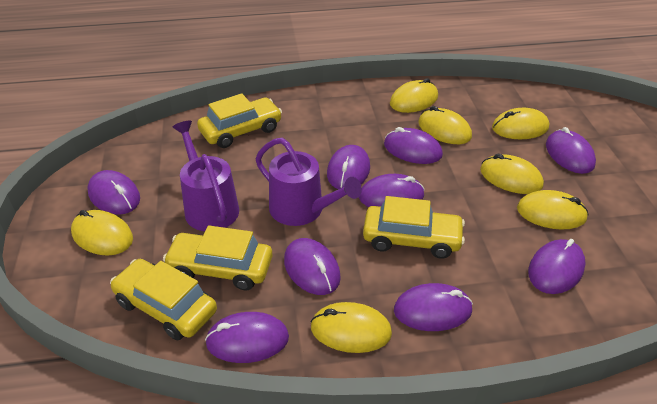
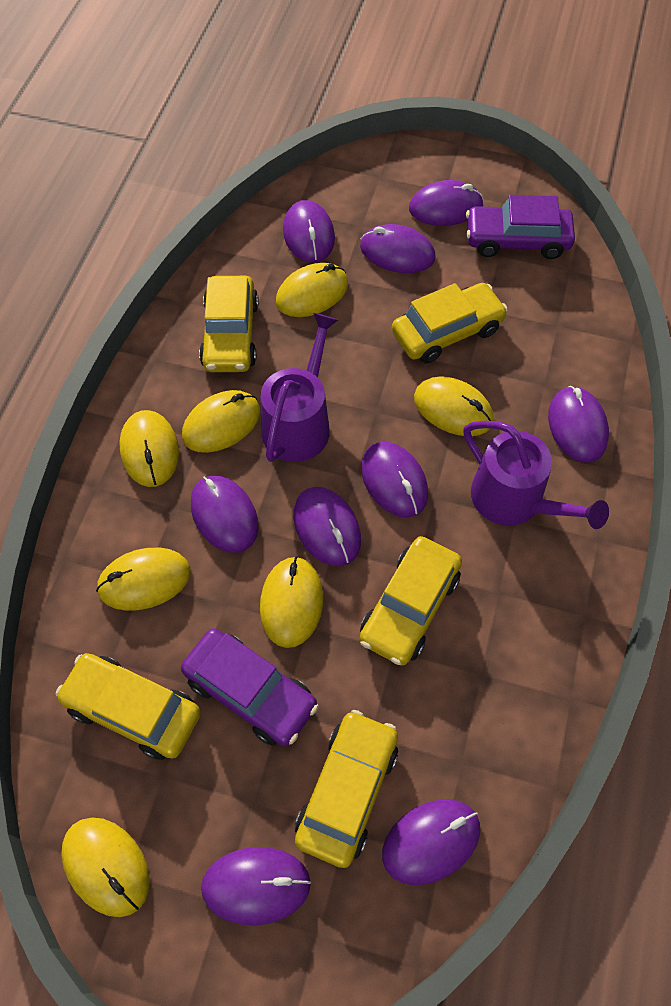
purple car: 0 -> 2
yellow car: 4 -> 5

